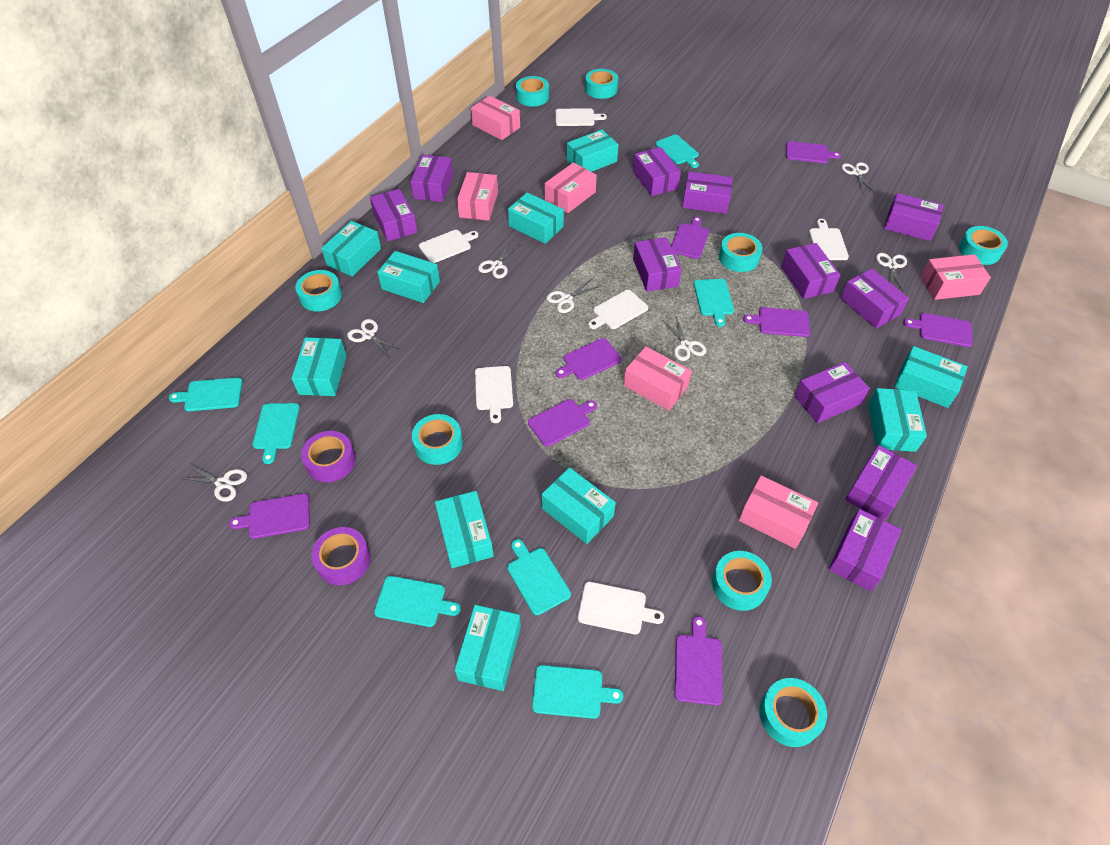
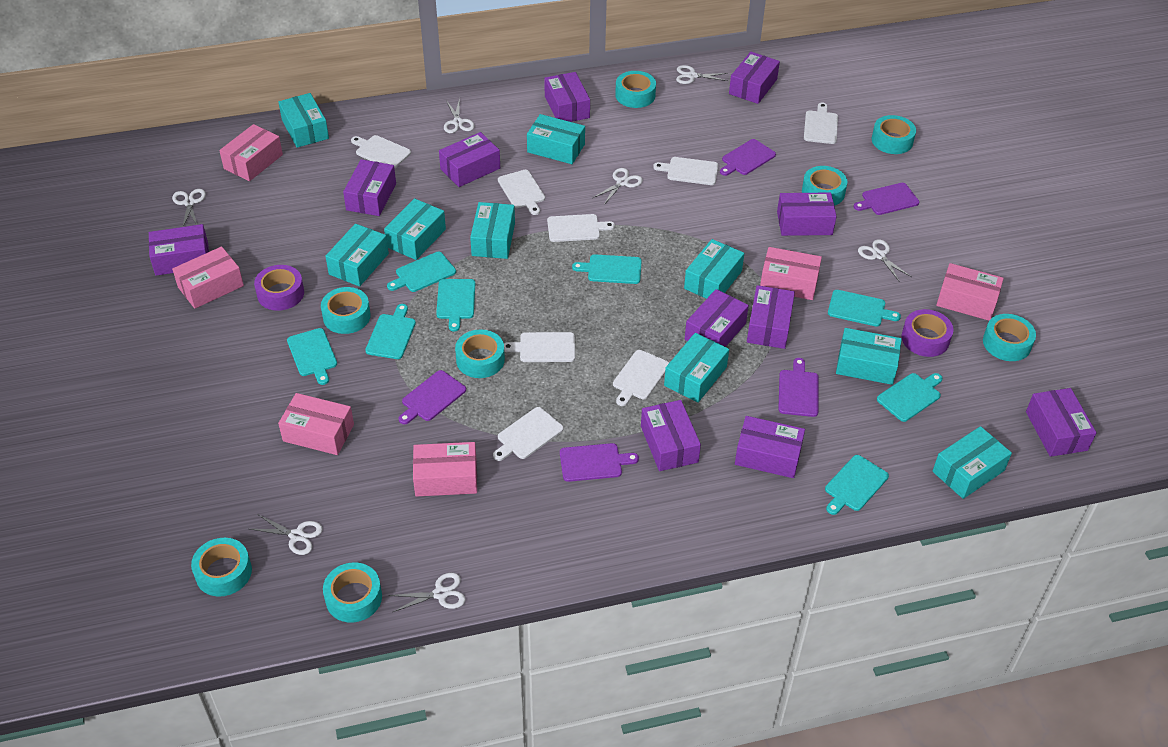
purple cutting board: 8 -> 5
turquoise box: 10 -> 9
turquoise cutting board: 7 -> 8
white cutting board: 6 -> 8

